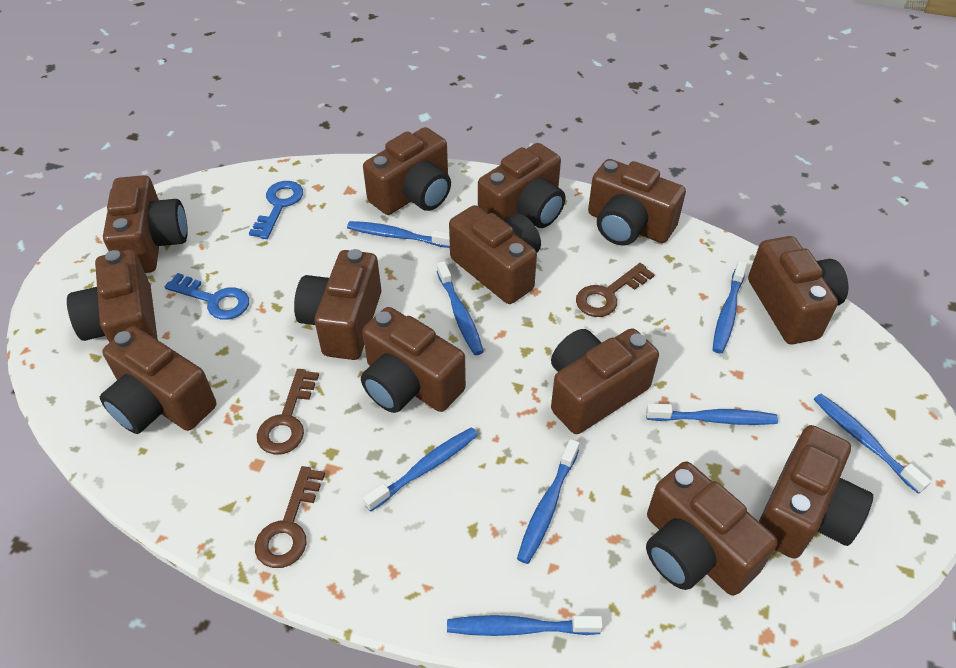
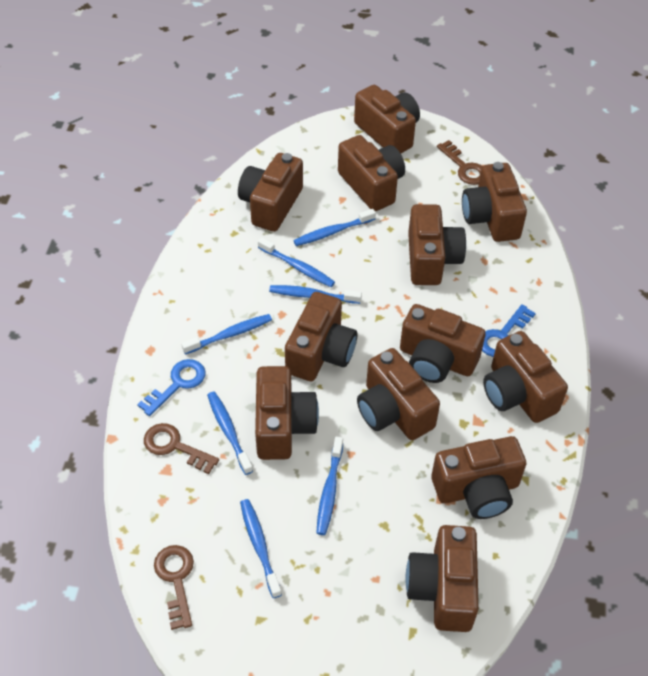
blue toothbrush: 8 -> 7
brown camera: 13 -> 12

